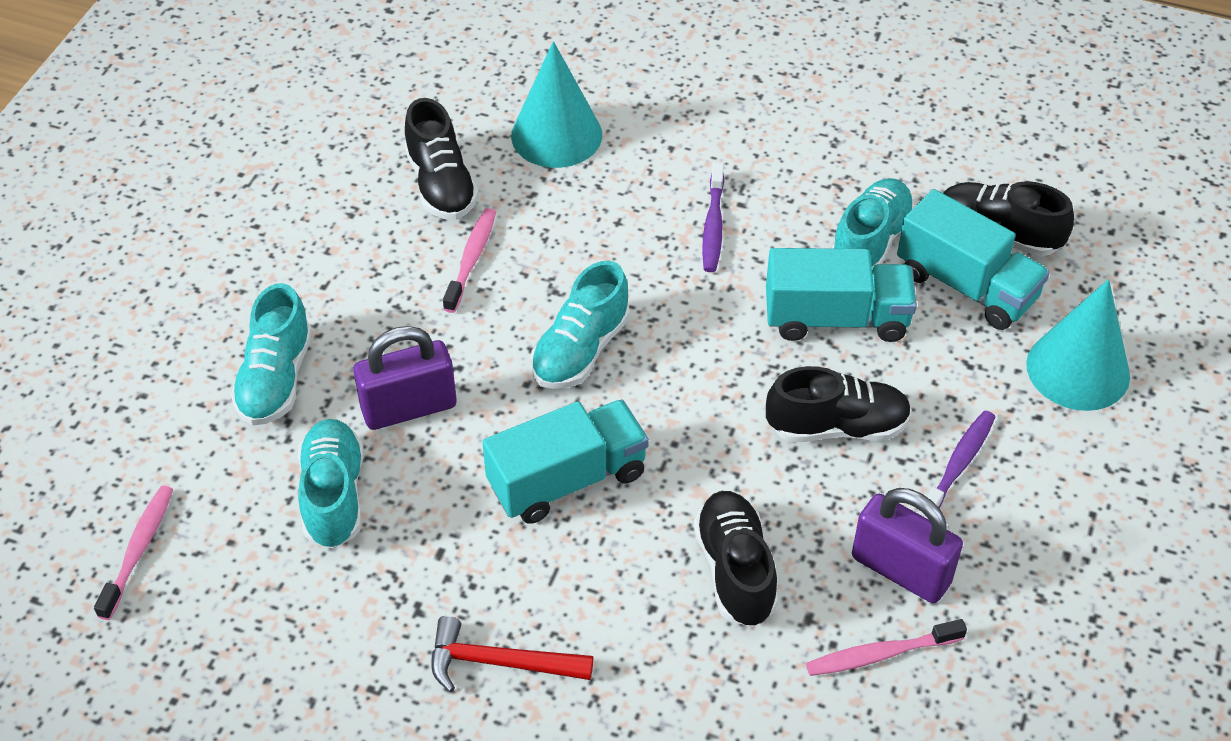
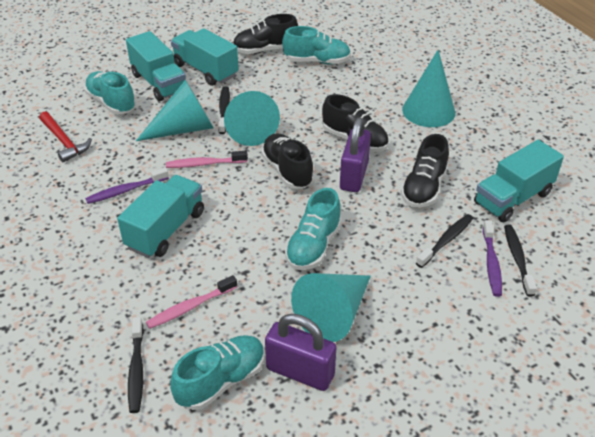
black toothbrush: 0 -> 4
pink toothbrush: 3 -> 2
turquoise cone: 2 -> 4
turquoise truck: 3 -> 4

